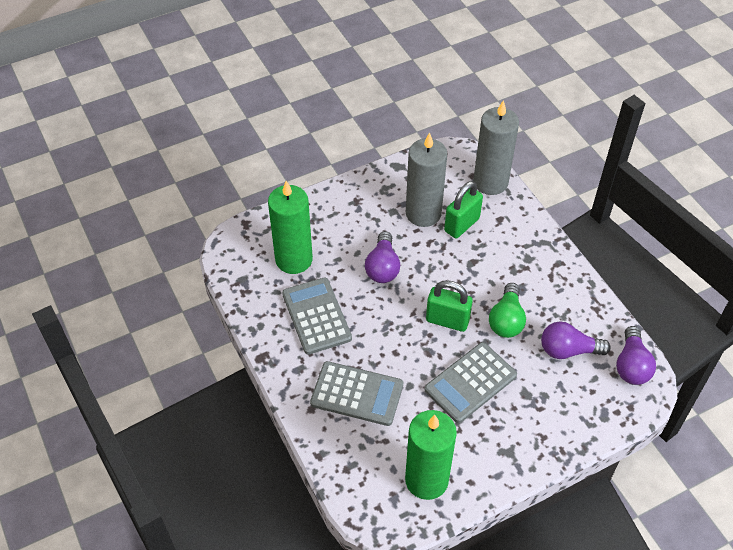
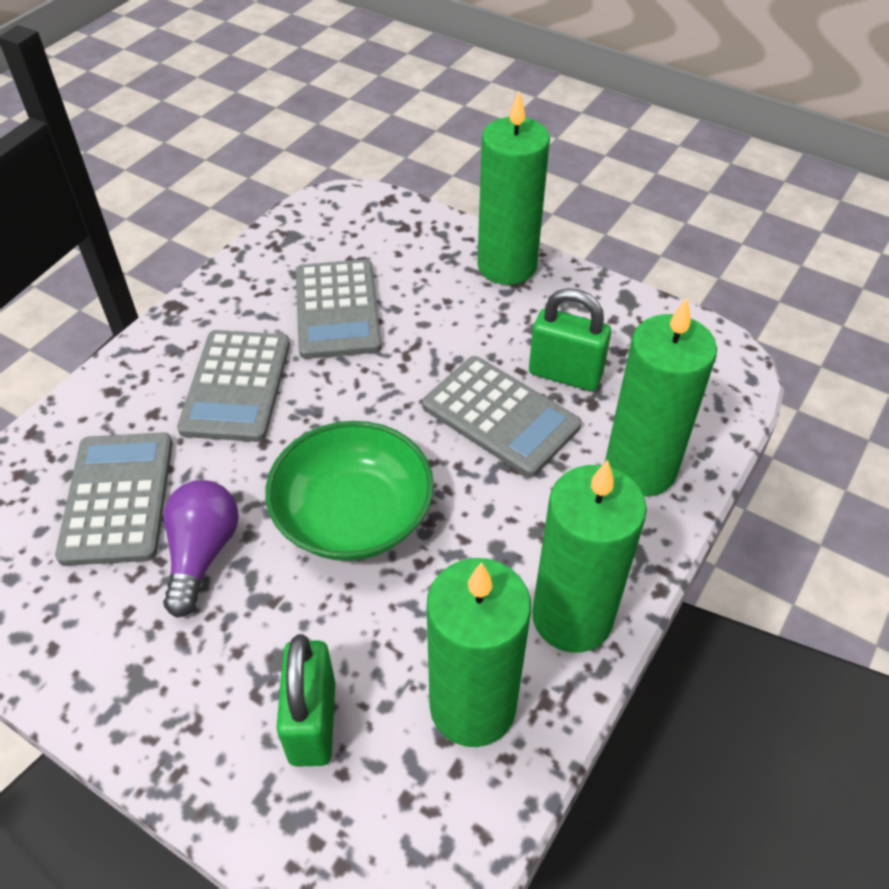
green bowl: 0 -> 1
green candle: 2 -> 4
green light bulb: 1 -> 0
grey calculator: 3 -> 4
grey candle: 2 -> 0
purple light bulb: 3 -> 1

